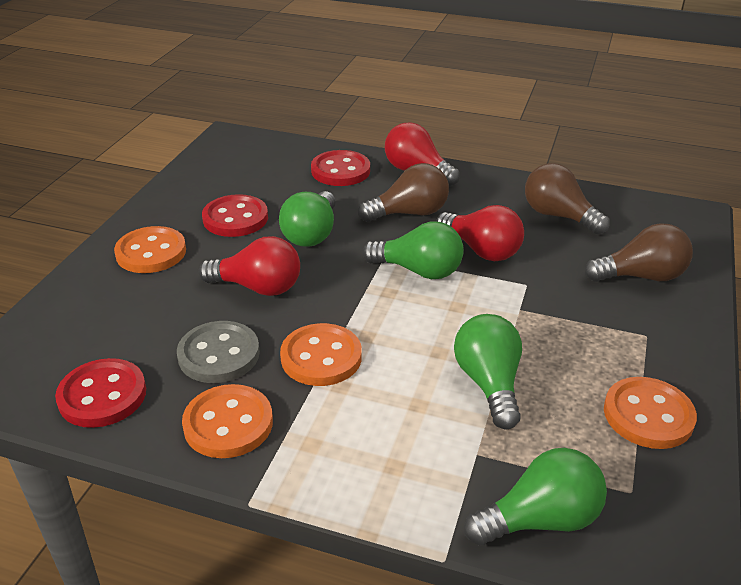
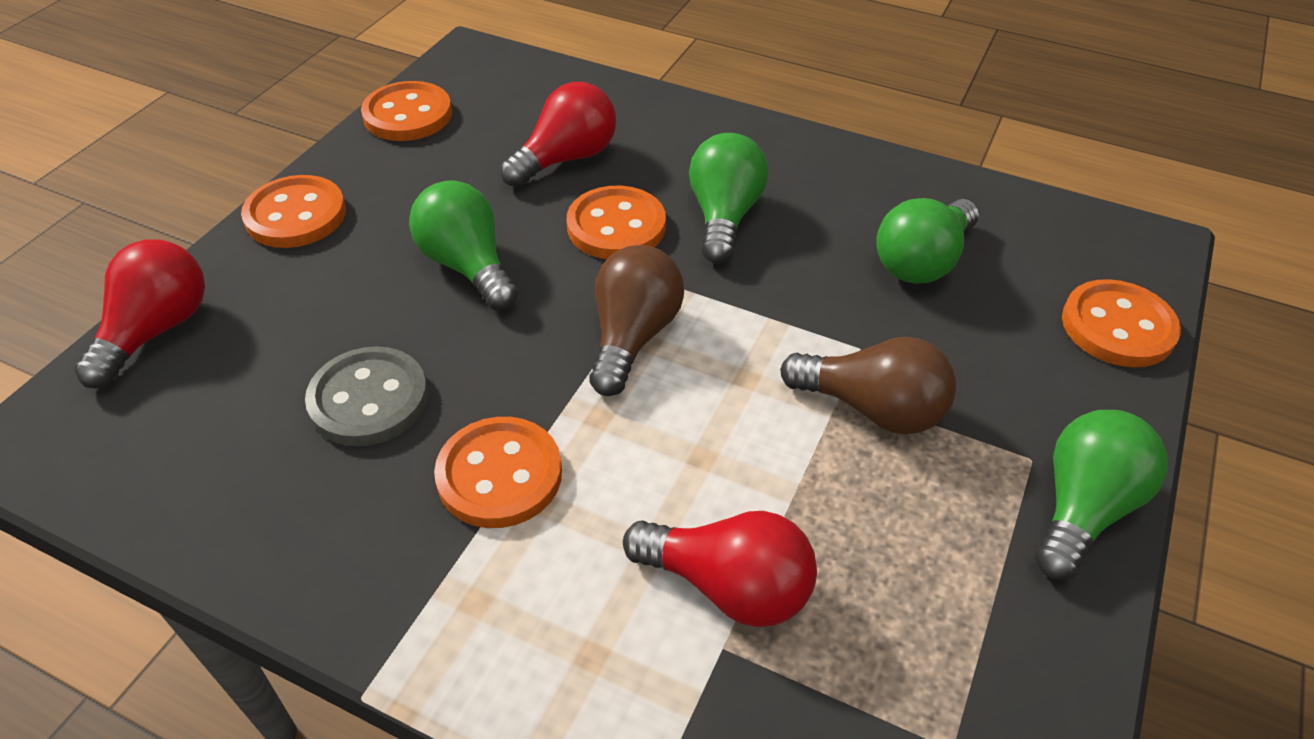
brown light bulb: 3 -> 2
orange button: 4 -> 5
red button: 3 -> 0

